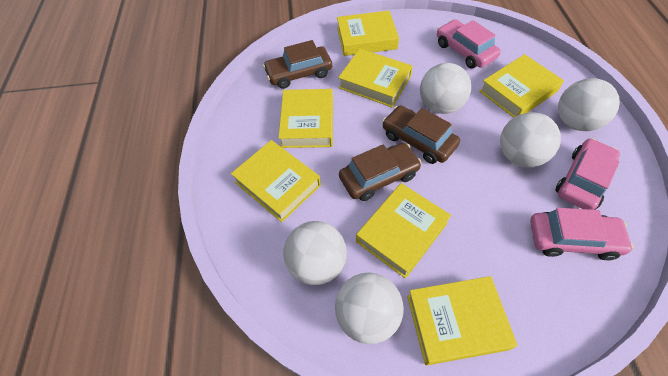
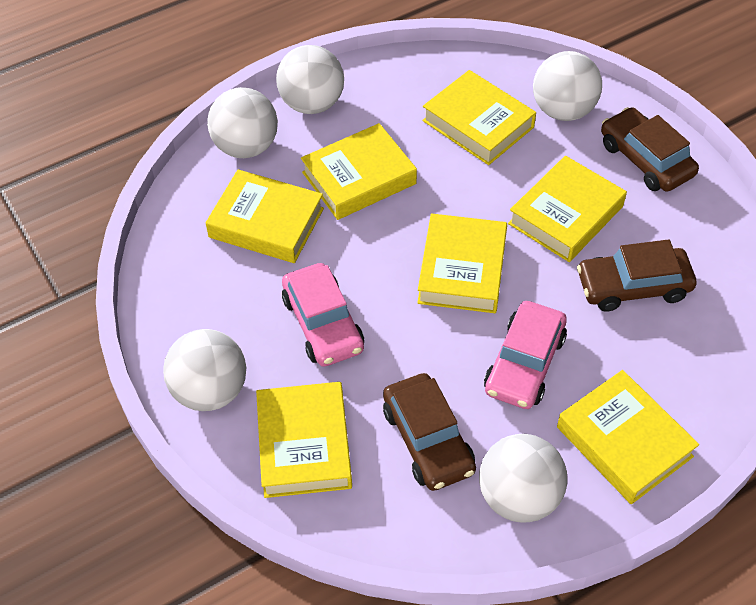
pink car: 3 -> 2

